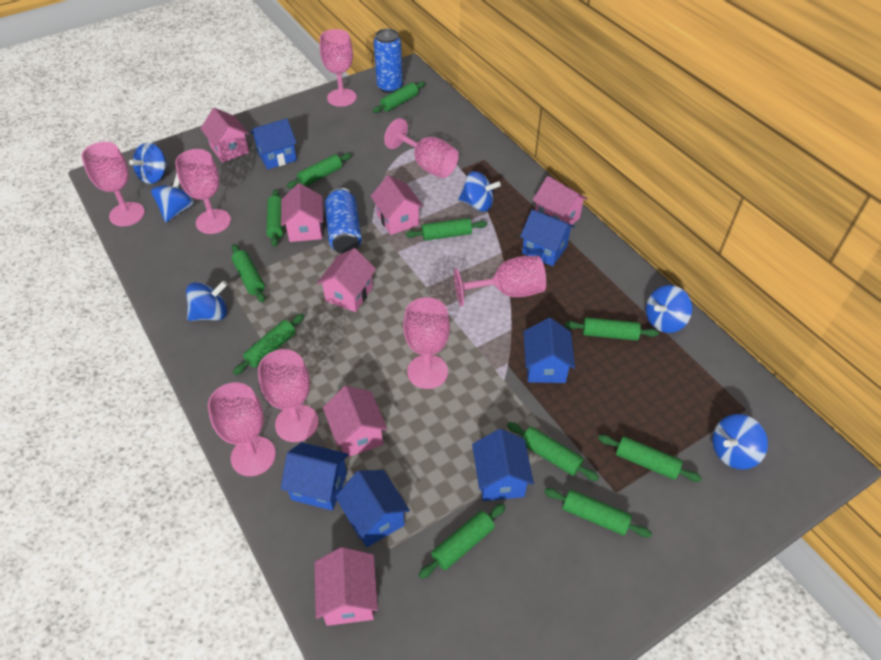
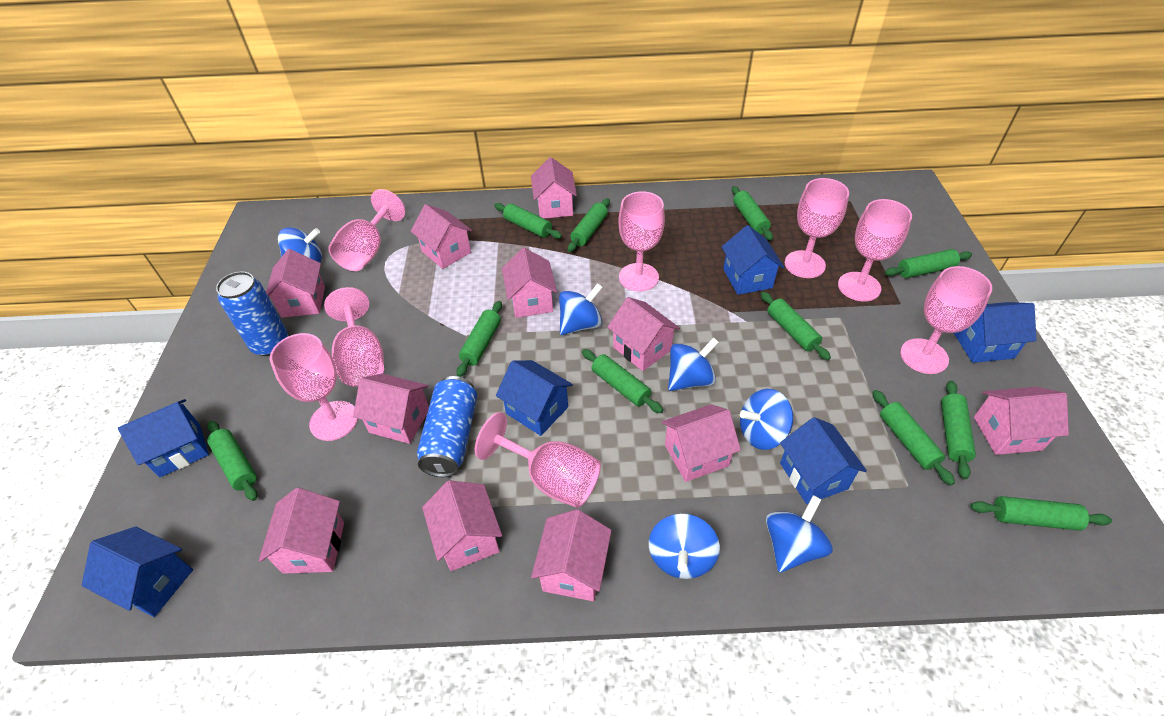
pink house: 7 -> 11

